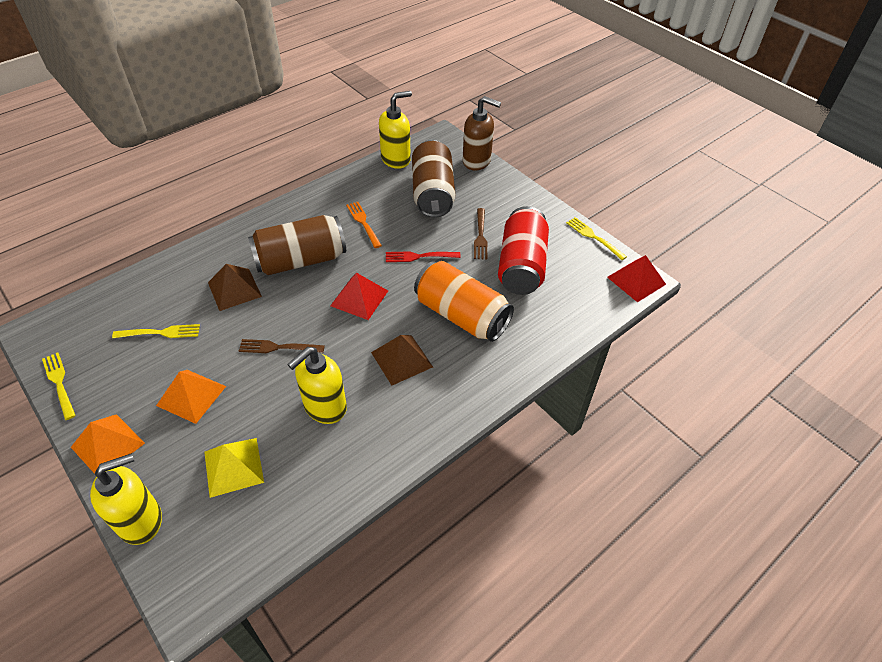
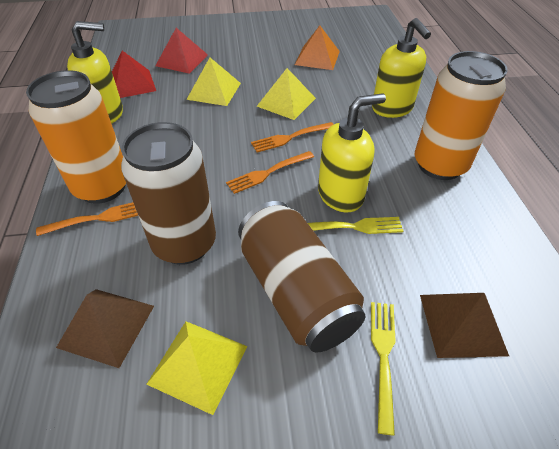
brown fork: 2 -> 0
brown soap dispenser: 1 -> 0
orange can: 1 -> 2
orange fork: 1 -> 3
orange pyramid: 2 -> 1
red can: 1 -> 0
red fork: 1 -> 0
yellow fork: 3 -> 2
yellow pyramid: 1 -> 3

